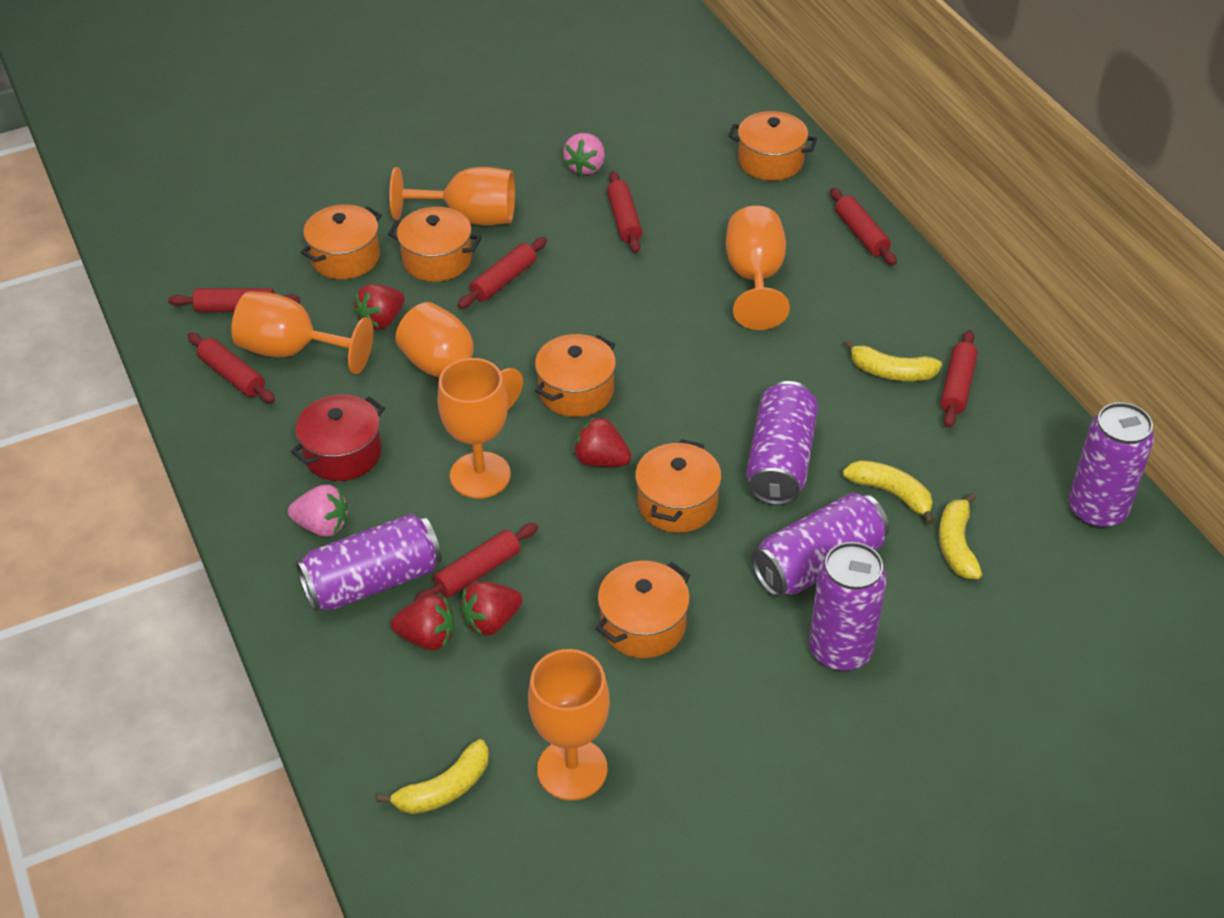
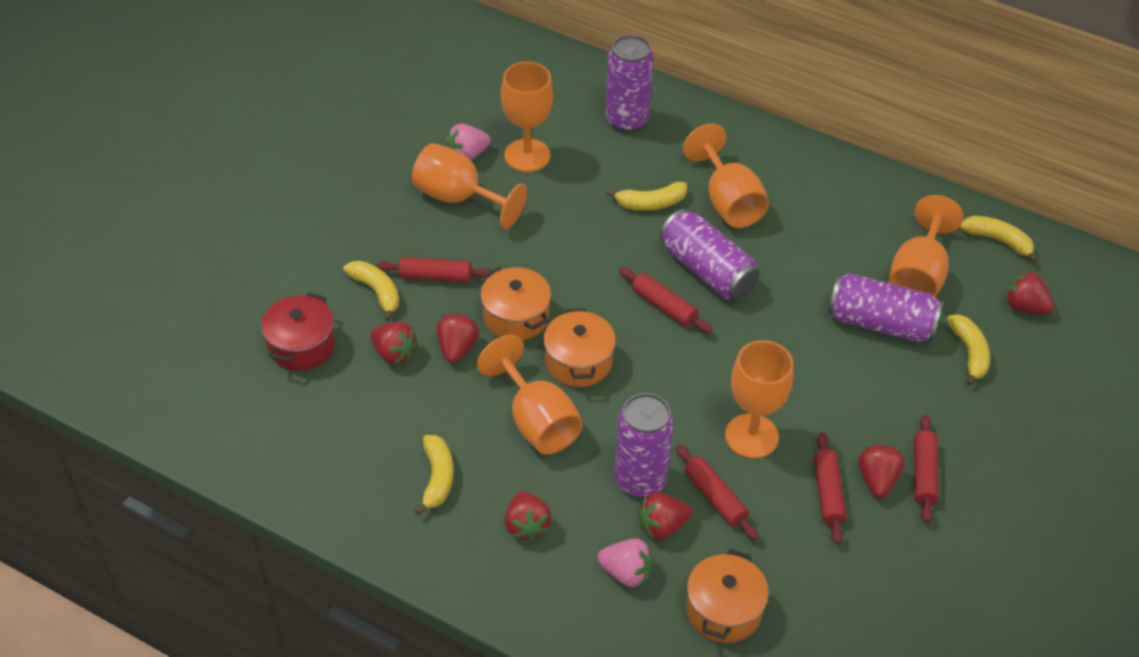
orange pot: 6 -> 3
purple can: 5 -> 4
red rolling pin: 7 -> 5
red strawberry: 4 -> 6
yellow banana: 4 -> 5

